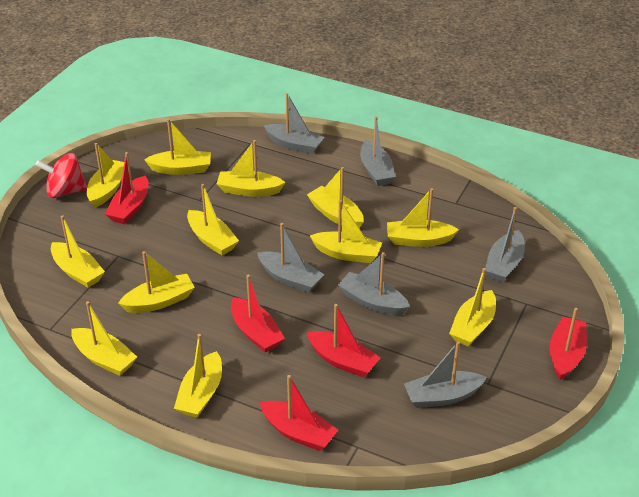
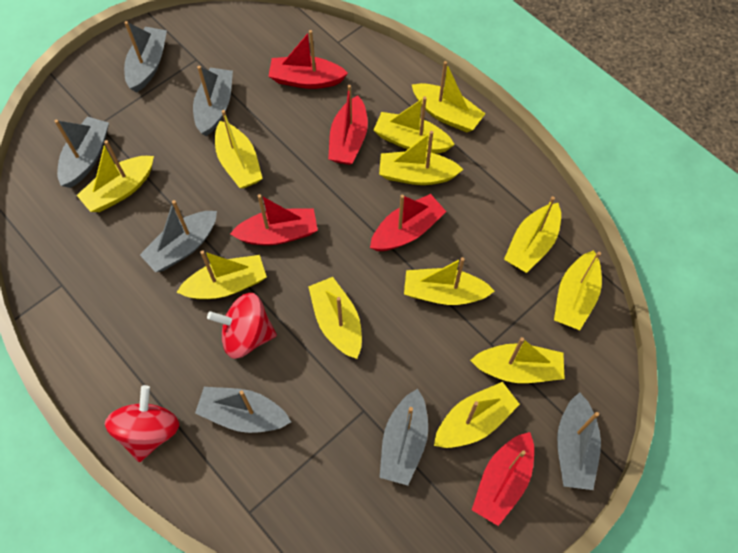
grey boat: 6 -> 7
red spinning top: 1 -> 2

